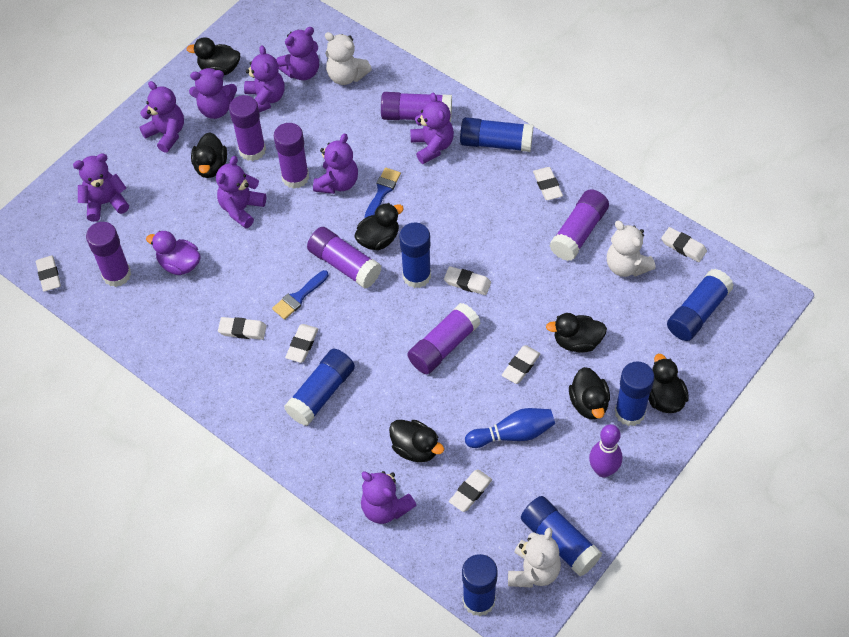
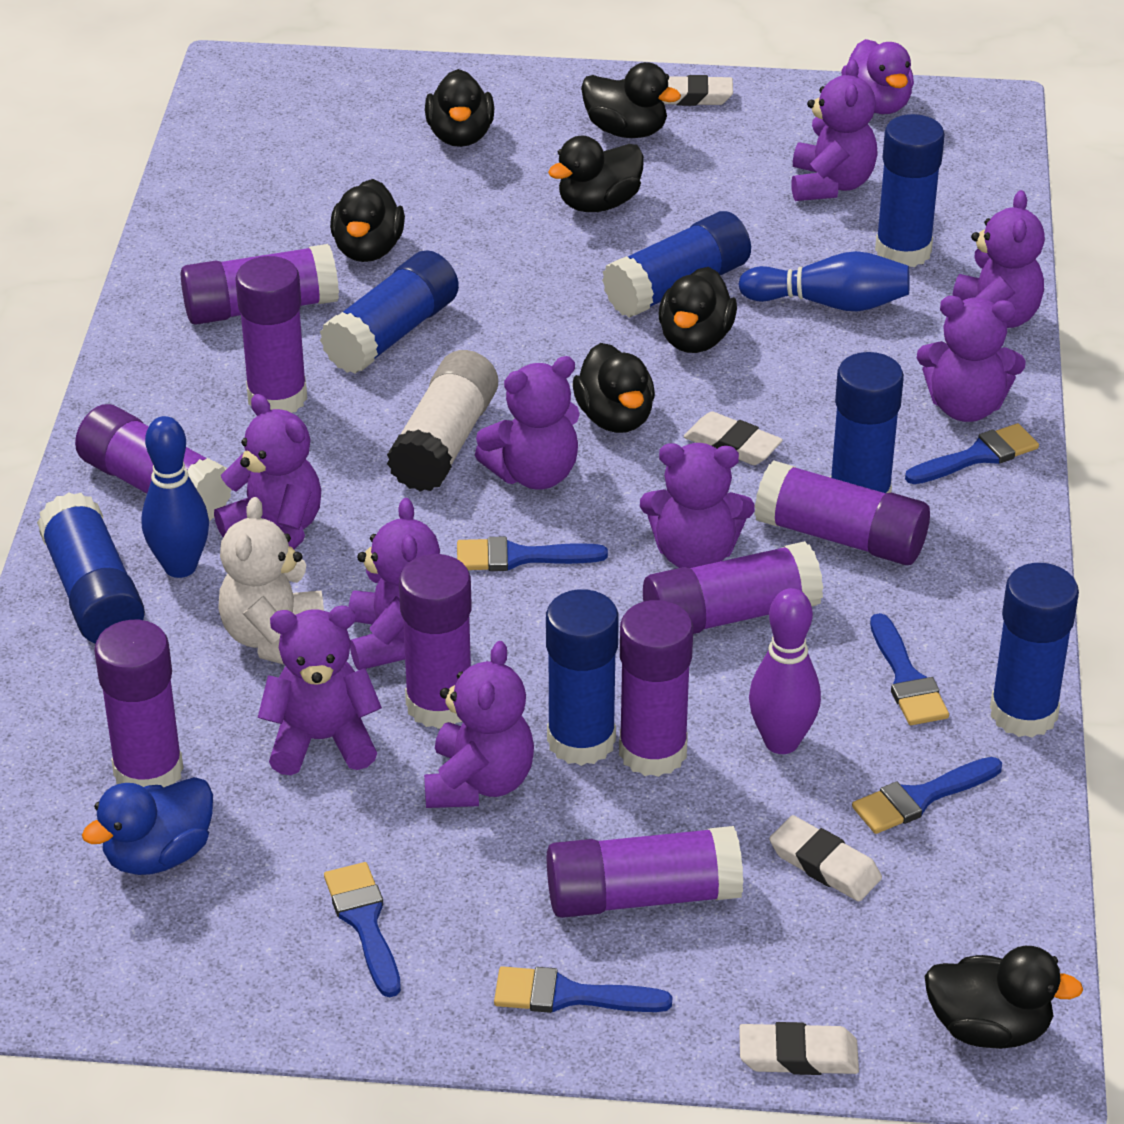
blue bowling pin: 1 -> 2
blue brush: 2 -> 6
blue duck: 0 -> 1
purple glue stick: 7 -> 9
white eraser: 8 -> 4
white glue stick: 0 -> 1
white teddy bear: 3 -> 1

